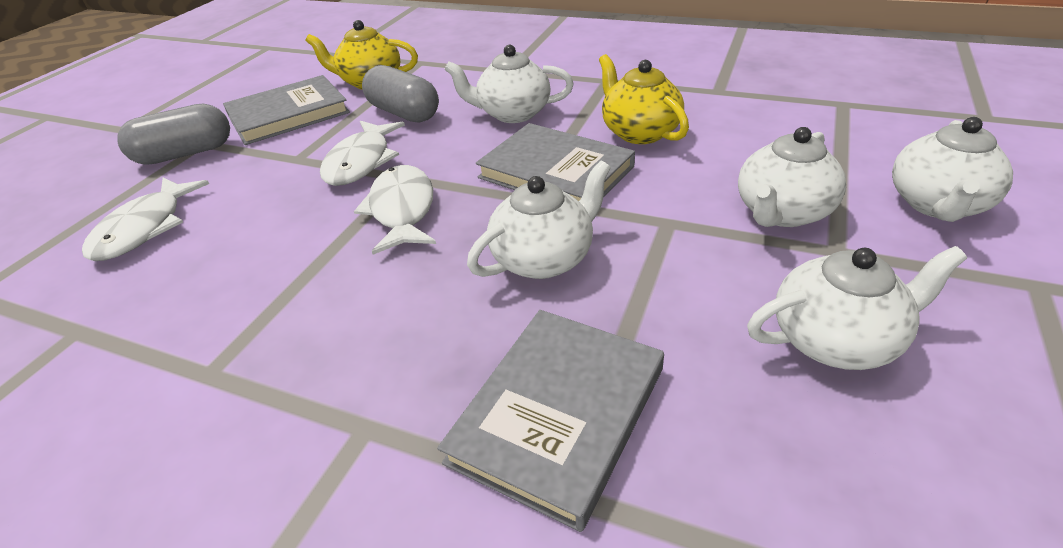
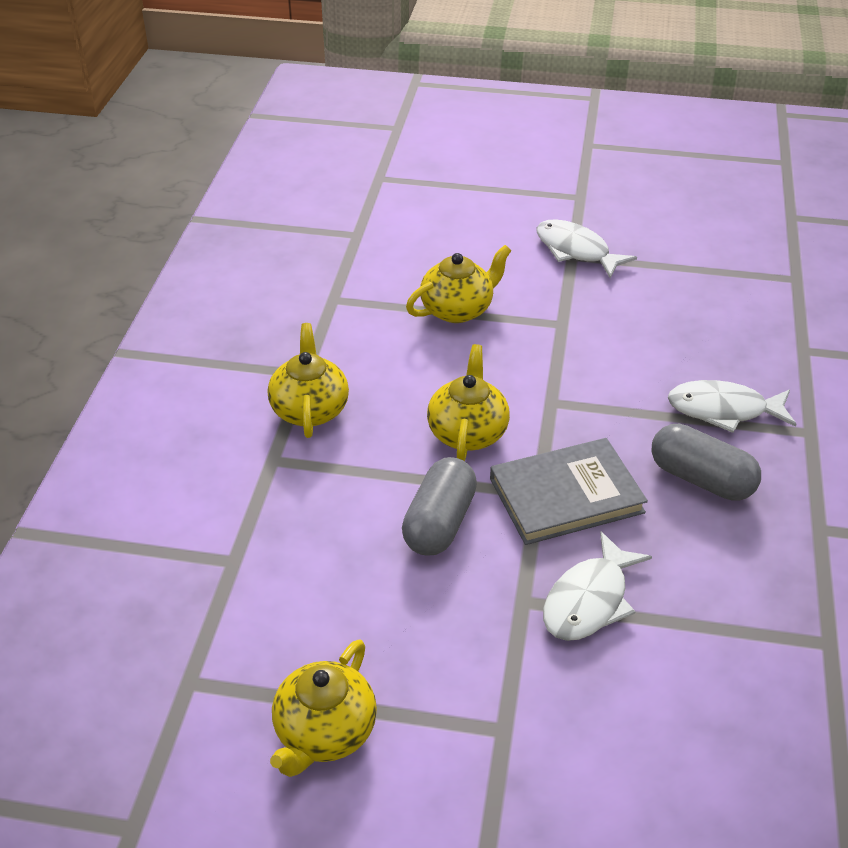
grey book: 3 -> 1
white teapot: 5 -> 0
yellow teapot: 2 -> 4

